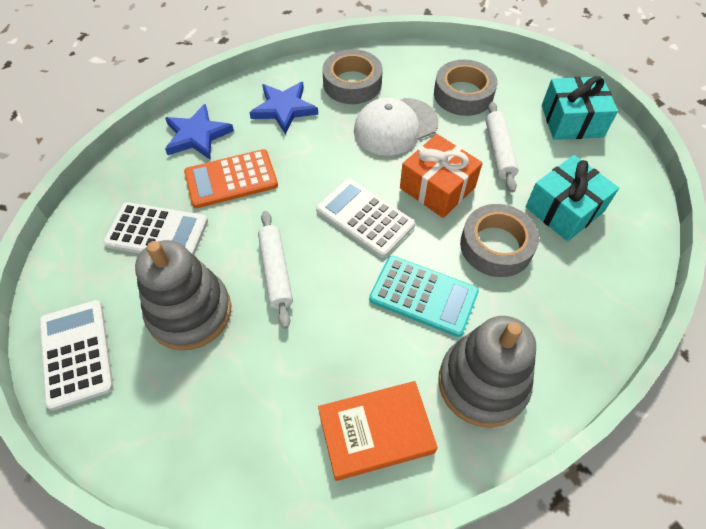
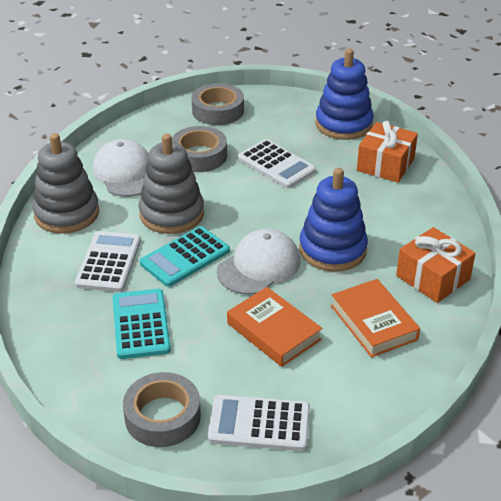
blue stacking toy: 0 -> 2
blue star: 2 -> 0
orange book: 1 -> 2
orange calculator: 1 -> 0
orange gift: 1 -> 2
turquoise calculator: 1 -> 2
turquoise gift: 2 -> 0
white cap: 1 -> 2
white rolling pin: 2 -> 0

